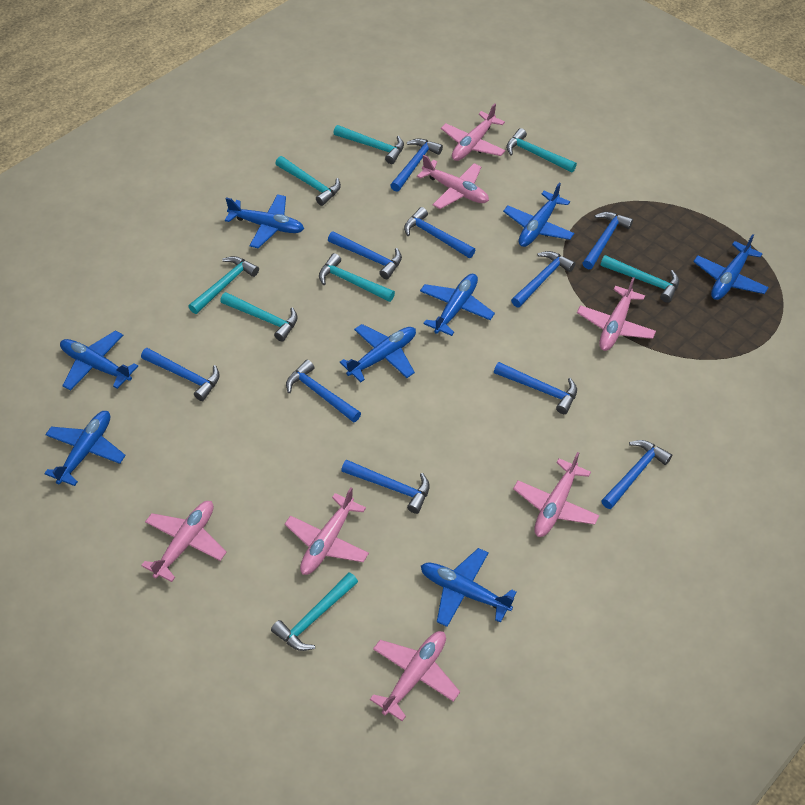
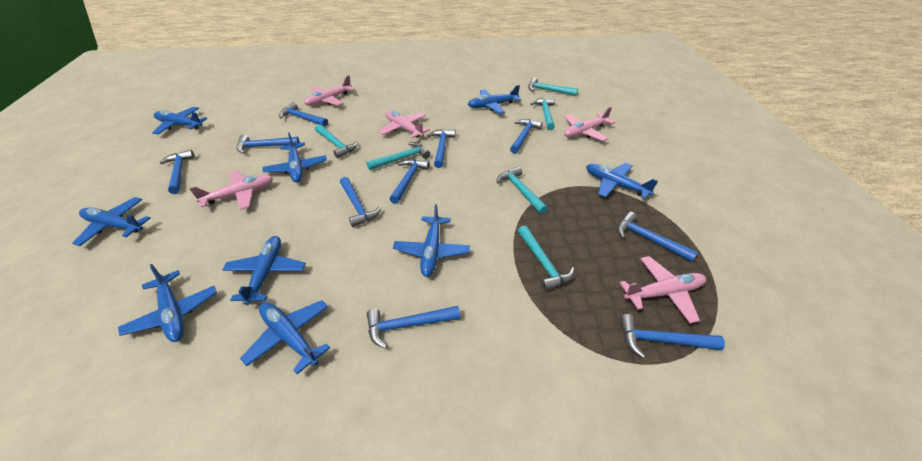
blue plane: 8 -> 9
pink plane: 7 -> 5
turquoise hammer: 8 -> 6

